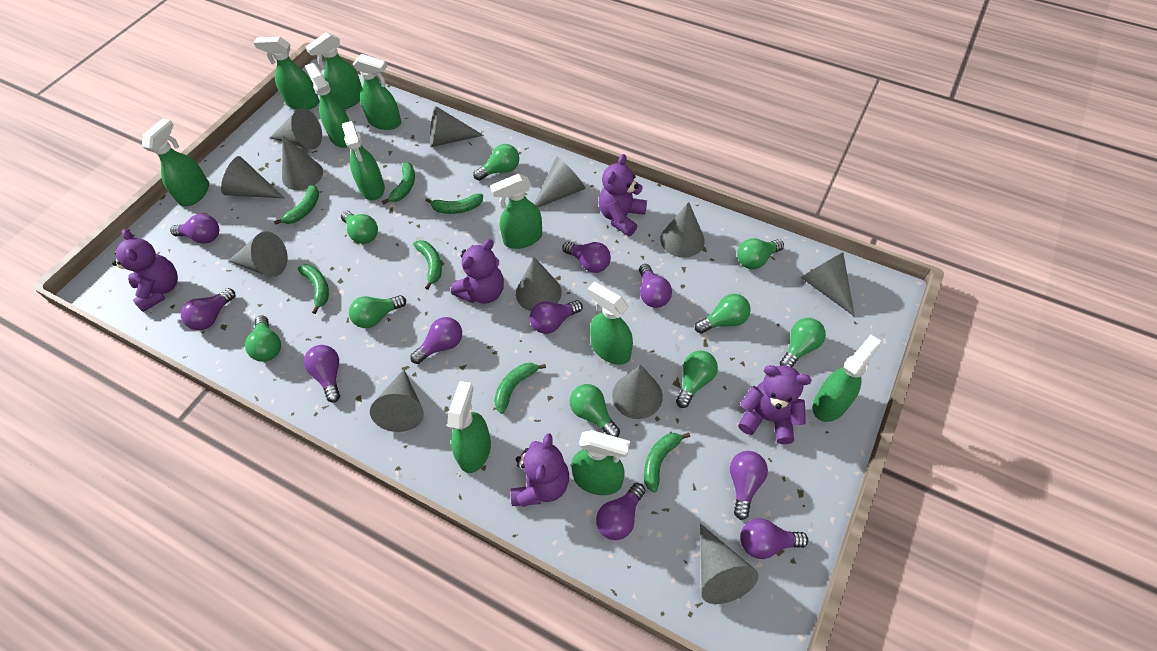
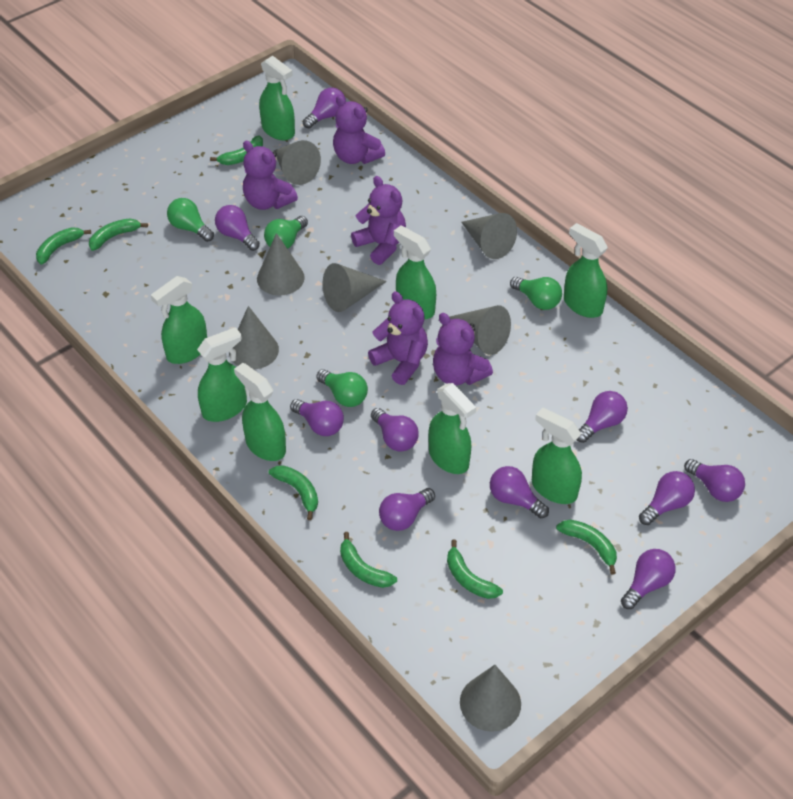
green light bulb: 9 -> 4
green spray bottle: 11 -> 8
grey cone: 12 -> 7

